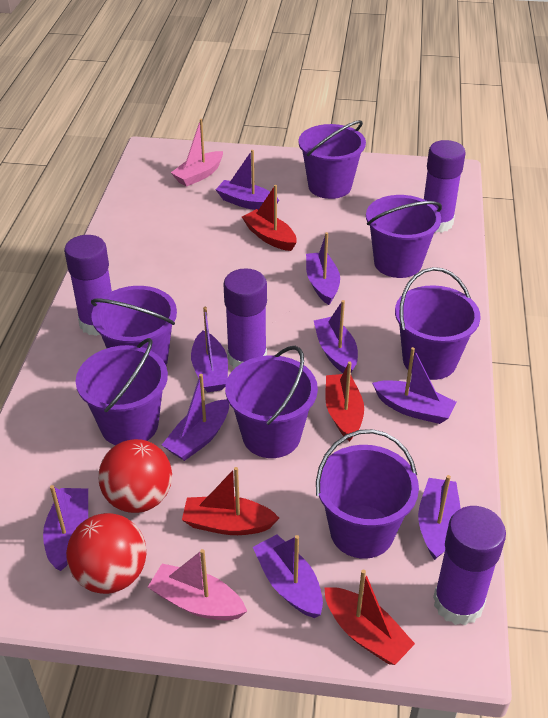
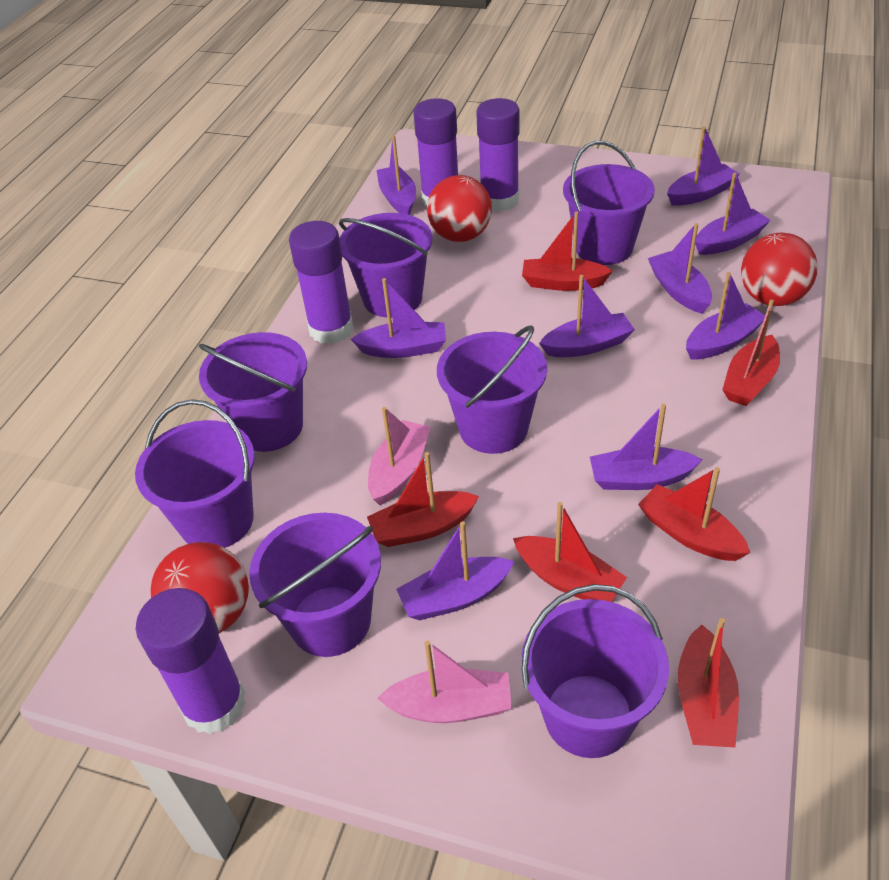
red ball: 2 -> 3
red boat: 4 -> 6

